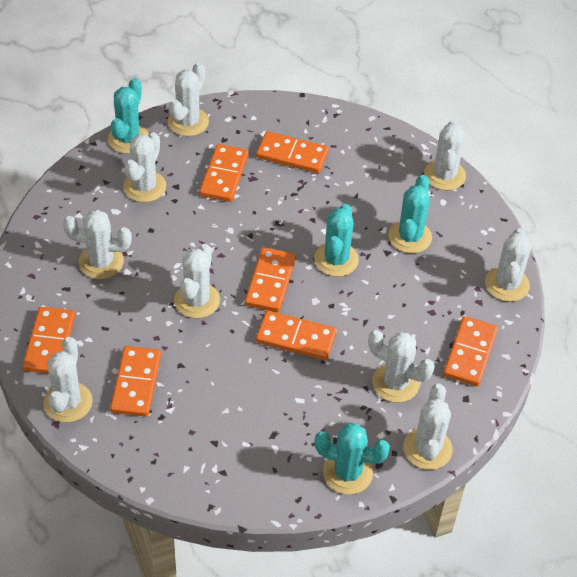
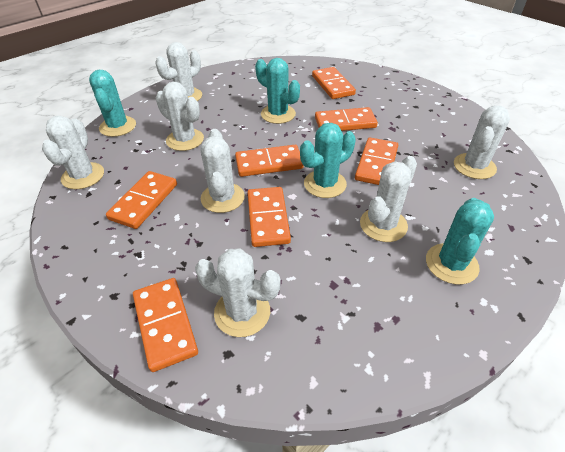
white cactus: 9 -> 7

